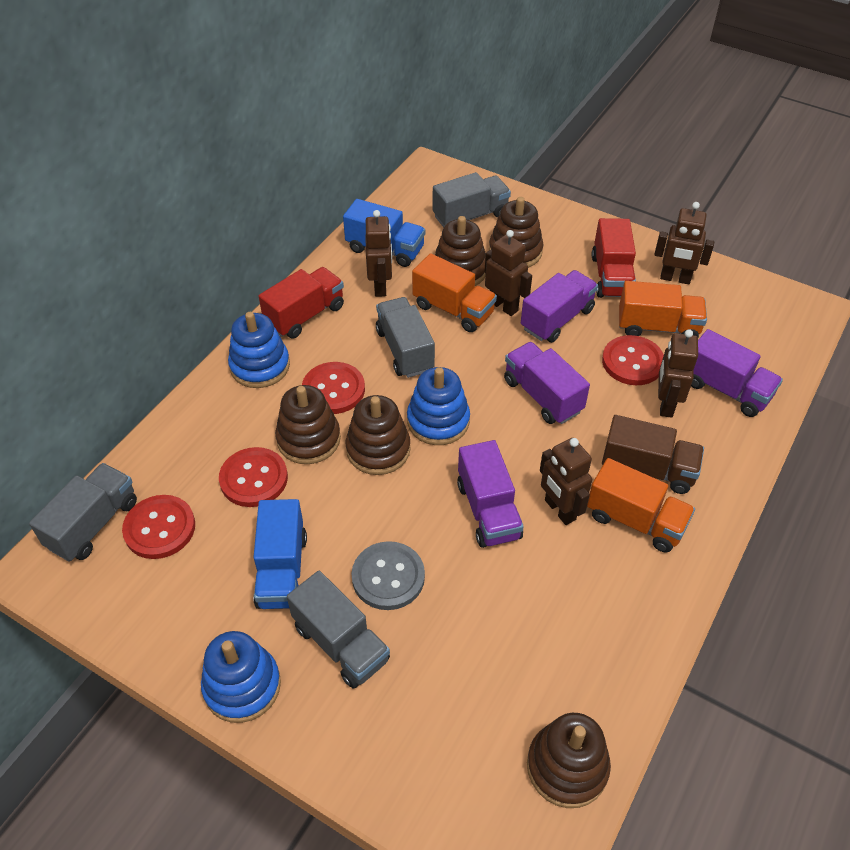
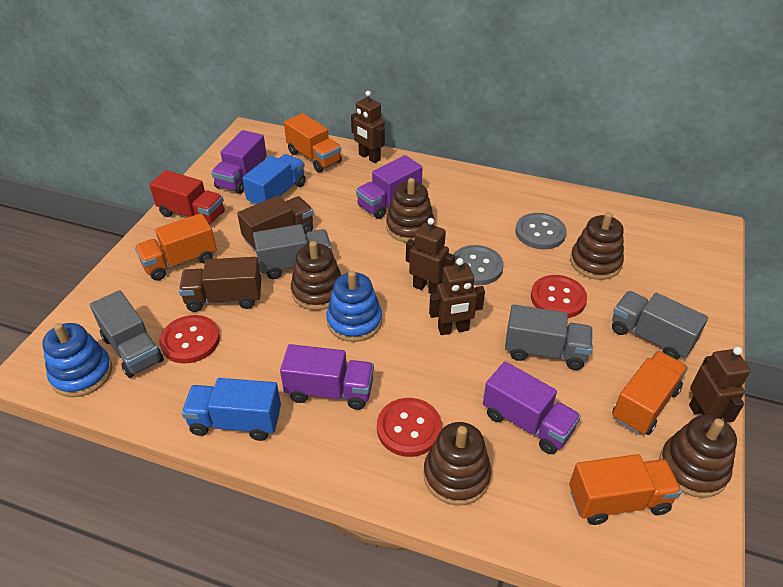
blue stacking toy: 3 -> 2
brown robot: 5 -> 4
brown truck: 1 -> 2
grey button: 1 -> 2
orange truck: 3 -> 4
red button: 4 -> 3
red truck: 2 -> 1

